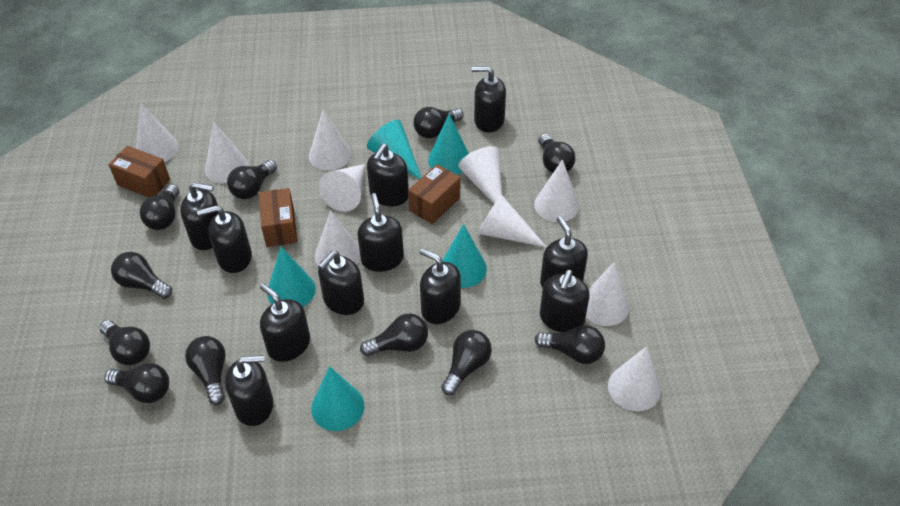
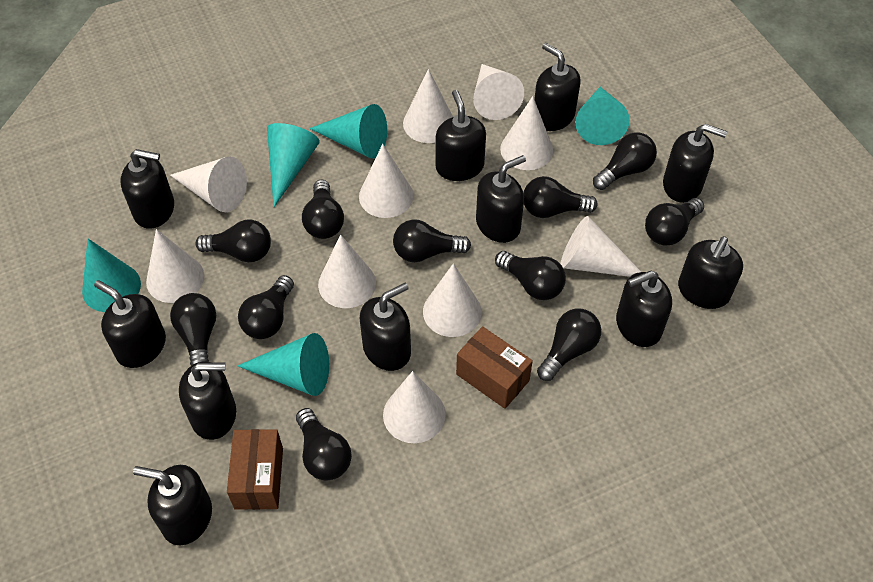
brown box: 3 -> 2

